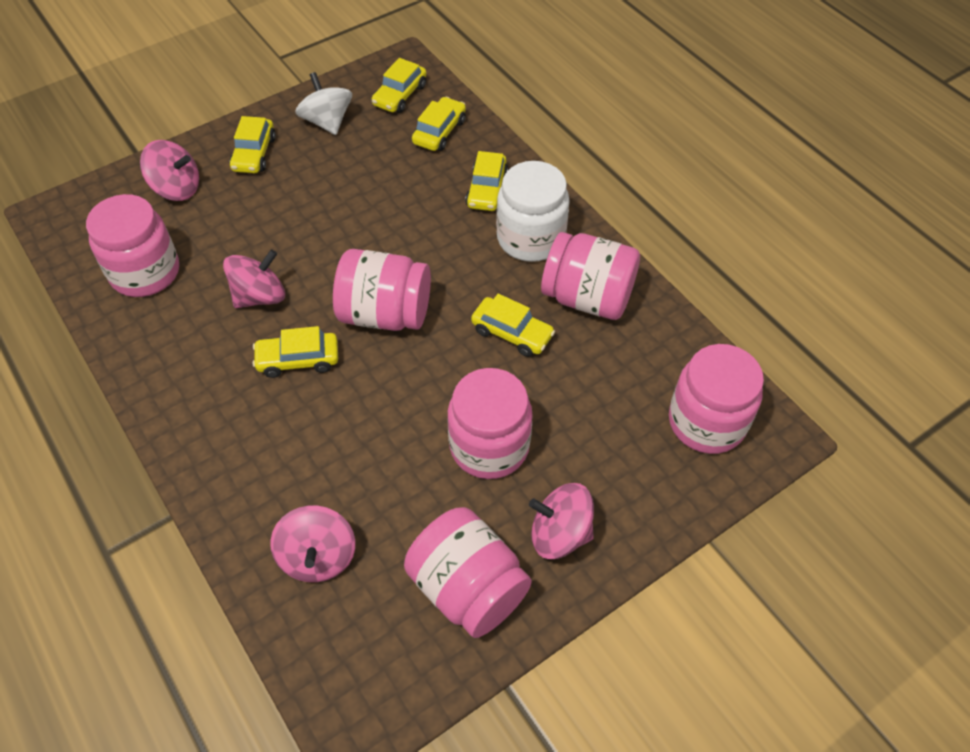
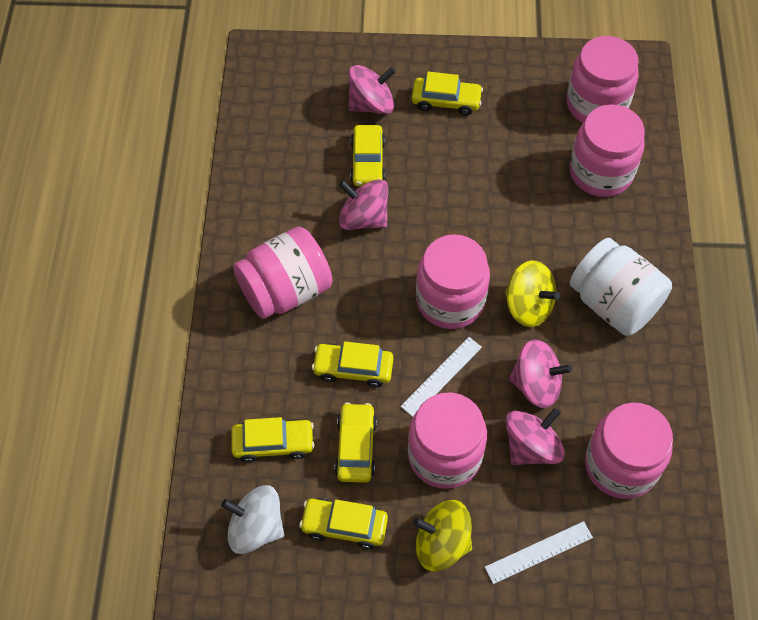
white ruler: 0 -> 2
yellow spinning top: 0 -> 2

